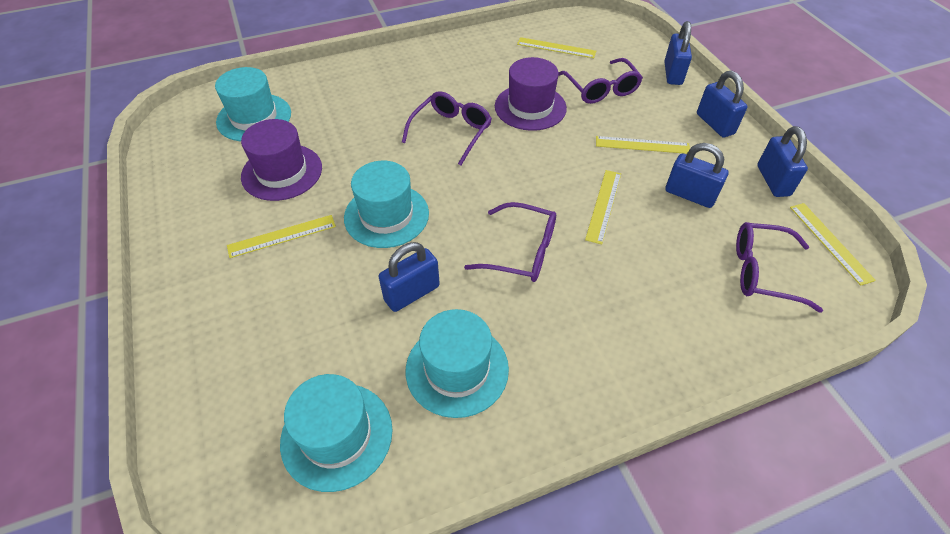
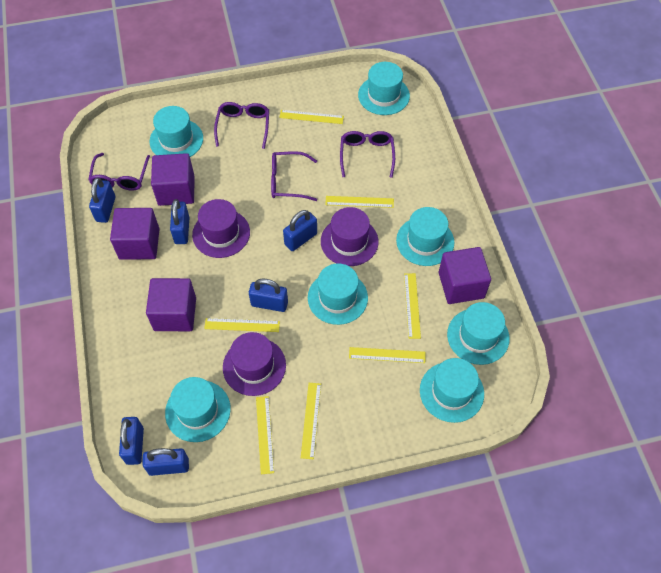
blue padlock: 5 -> 6
purple cube: 0 -> 4
purple hat: 2 -> 3
turquoise hat: 4 -> 7
yellow ruler: 5 -> 7

